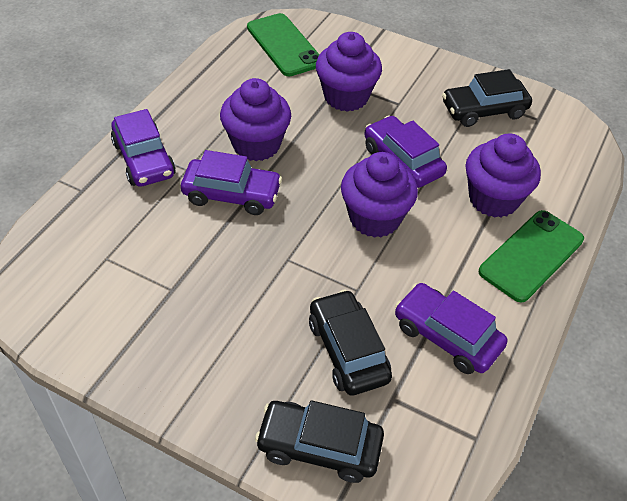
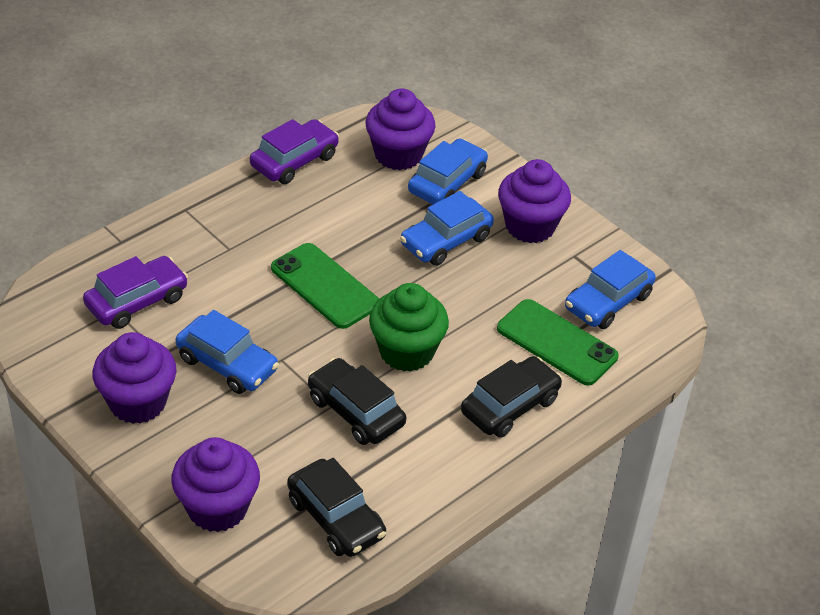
blue car: 0 -> 4
green cupcake: 0 -> 1
purple car: 4 -> 2

